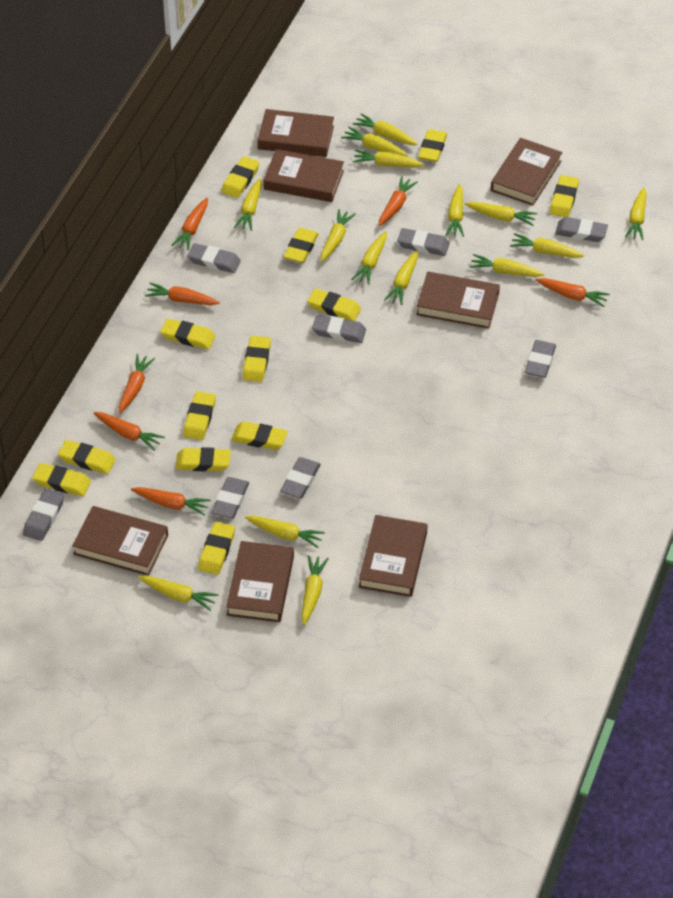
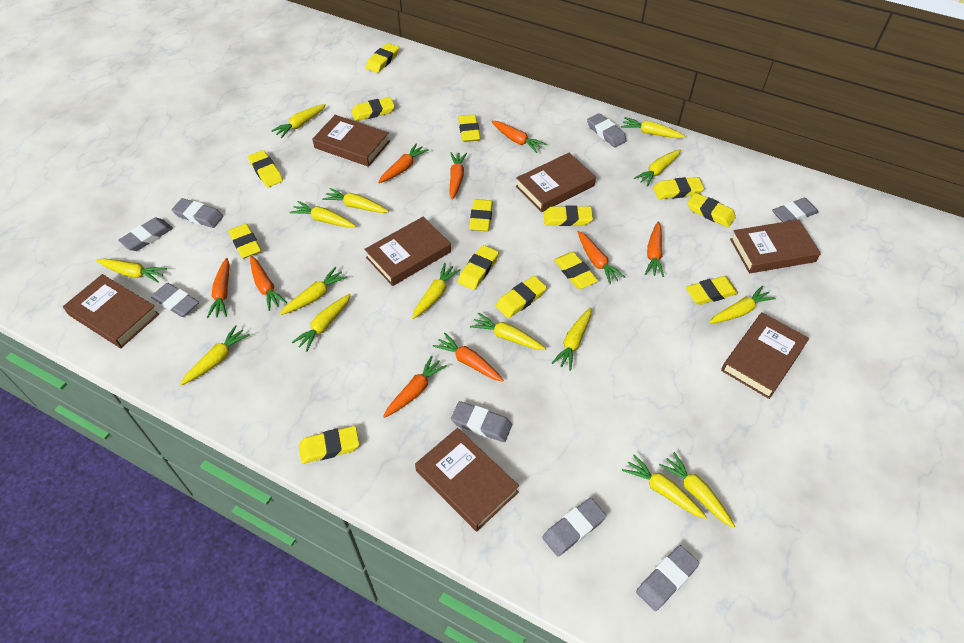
orange carrot: 7 -> 9
yellow eraser: 13 -> 14

